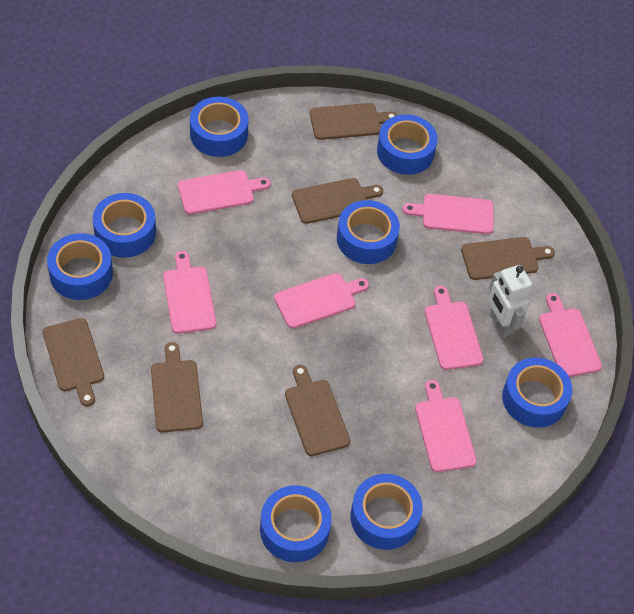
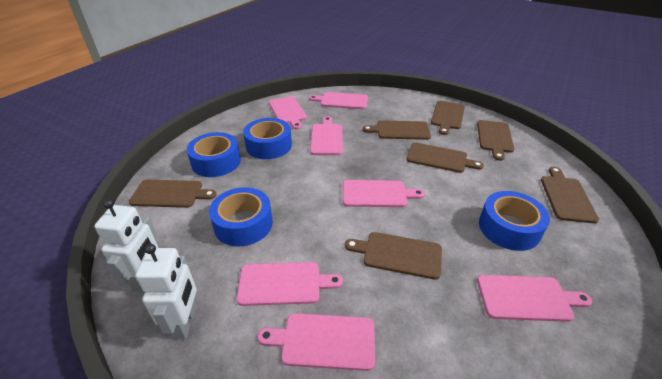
blue tape: 8 -> 4
brown cutting board: 6 -> 7
white robot: 1 -> 2

